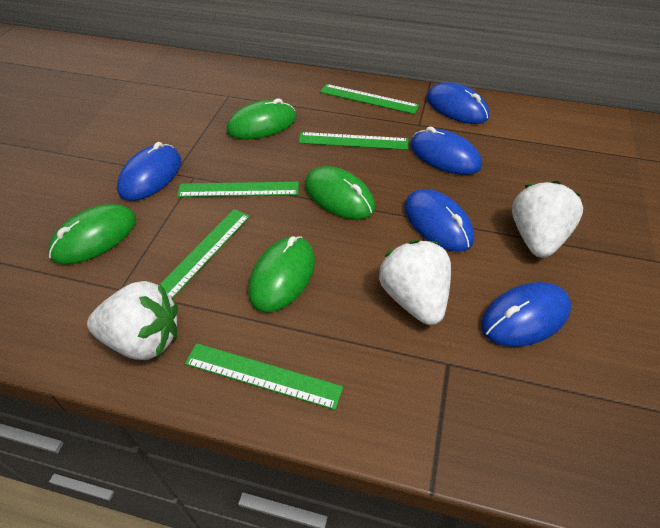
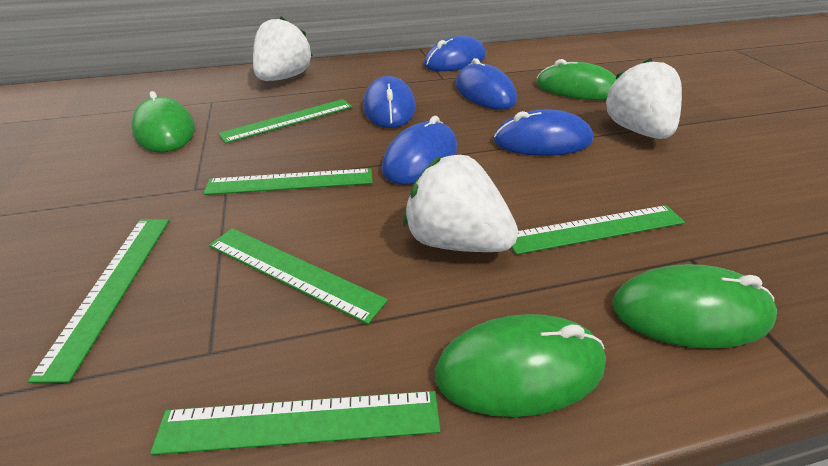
green ruler: 5 -> 6

